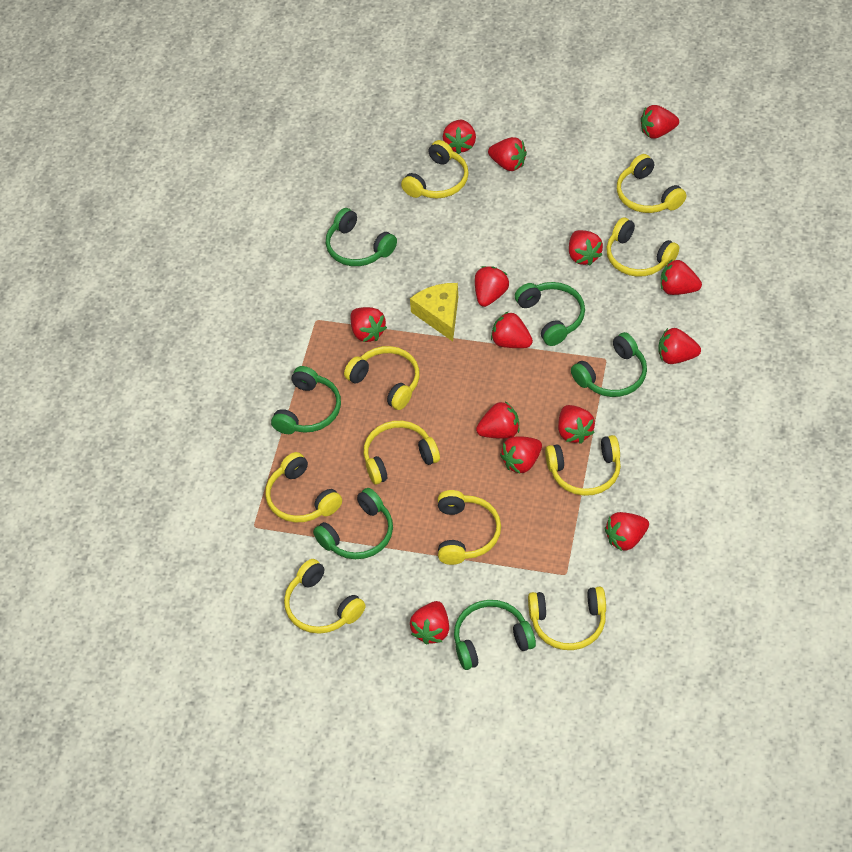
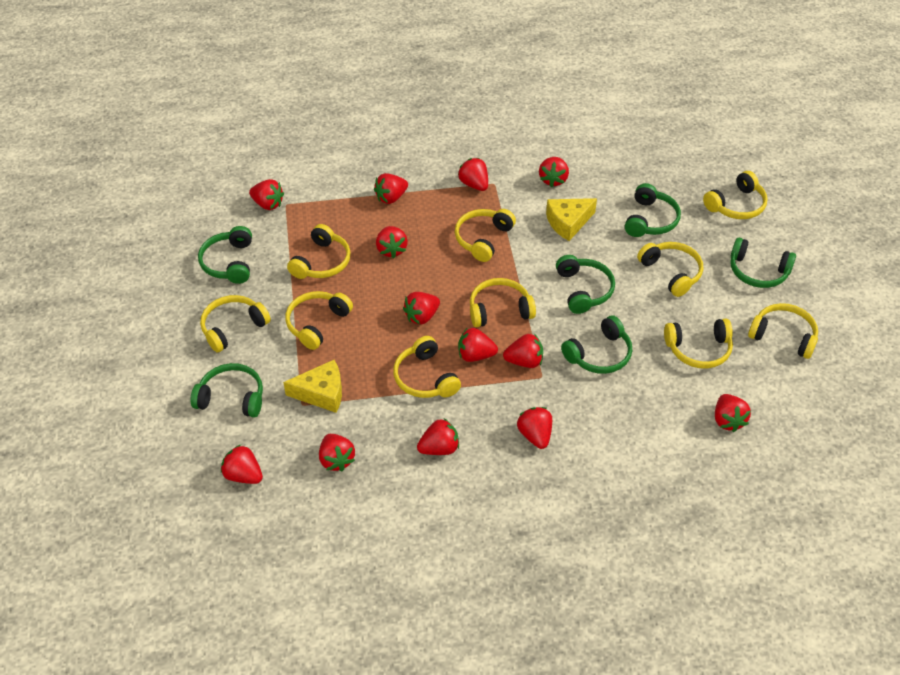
red strawberry: 14 -> 13
yellow cheese: 1 -> 2

